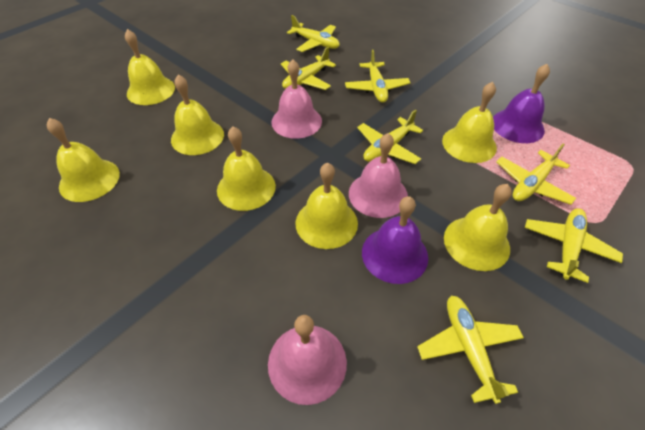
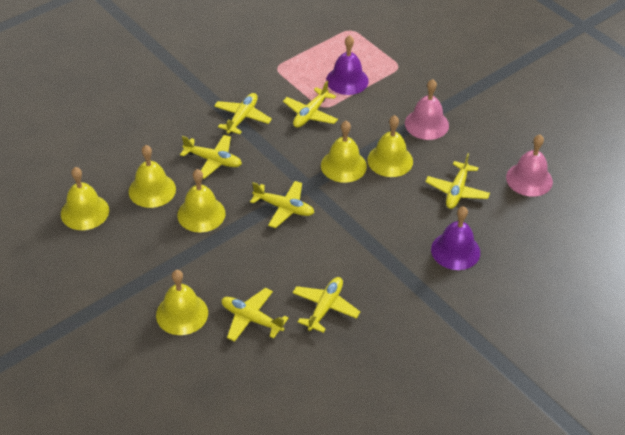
pink bell: 3 -> 2
yellow bell: 7 -> 6

